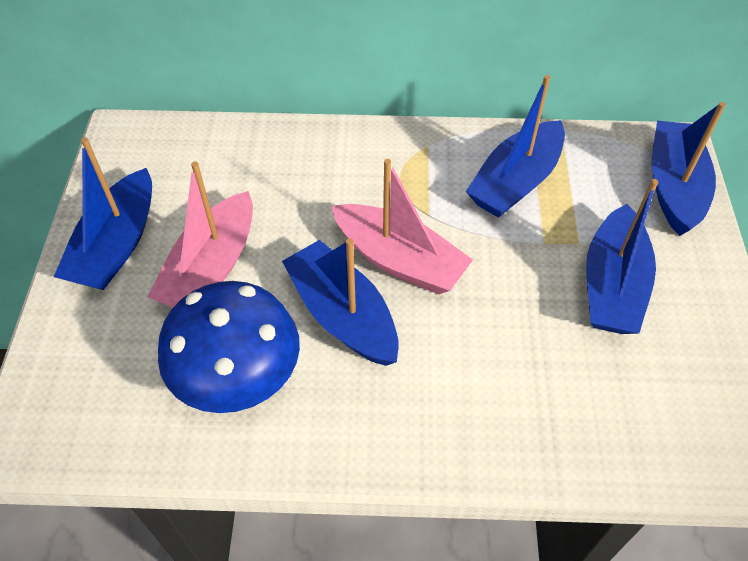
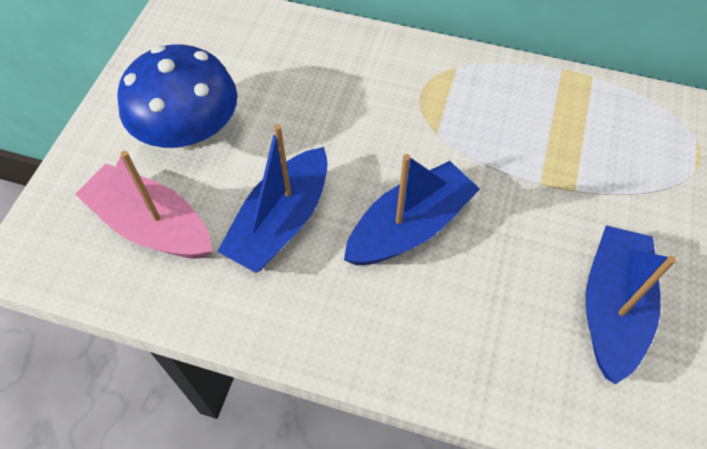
blue boat: 5 -> 3
pink boat: 2 -> 1

